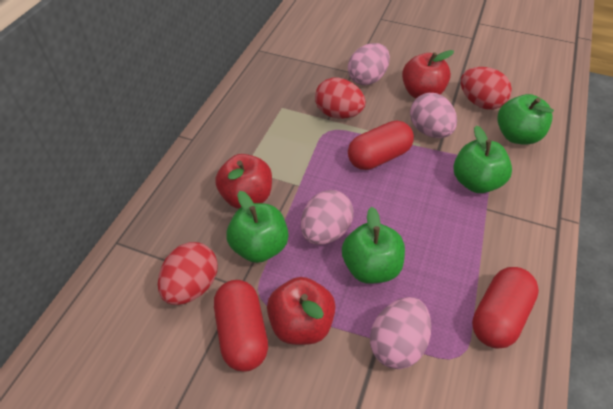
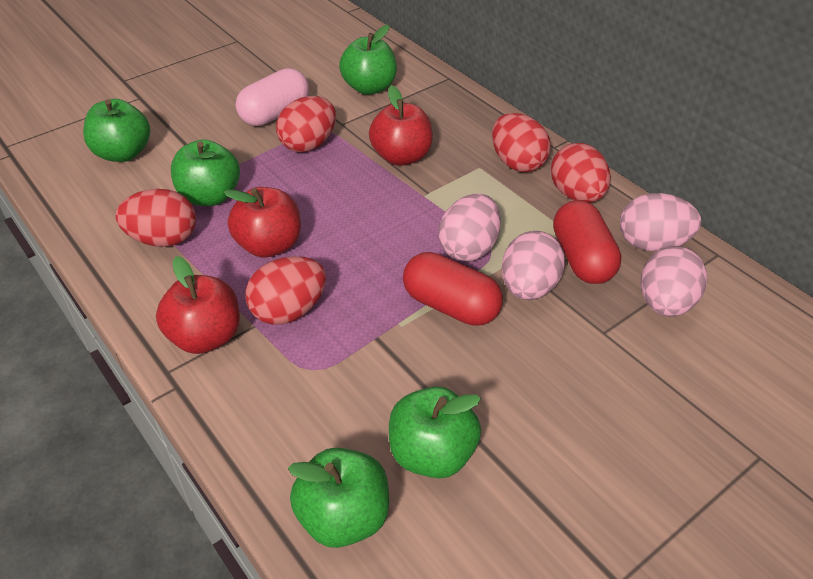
green apple: 4 -> 5
pink capsule: 0 -> 1
red capsule: 3 -> 2
red egg: 3 -> 5

